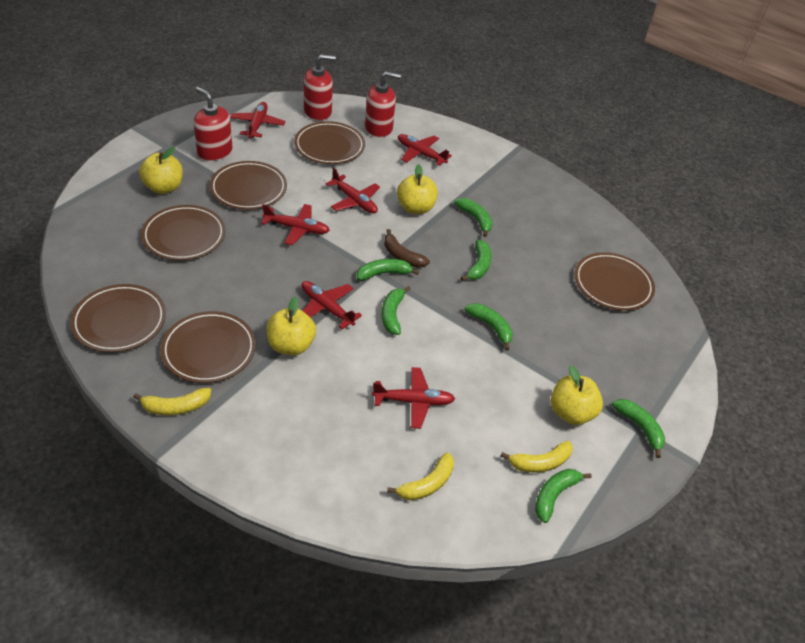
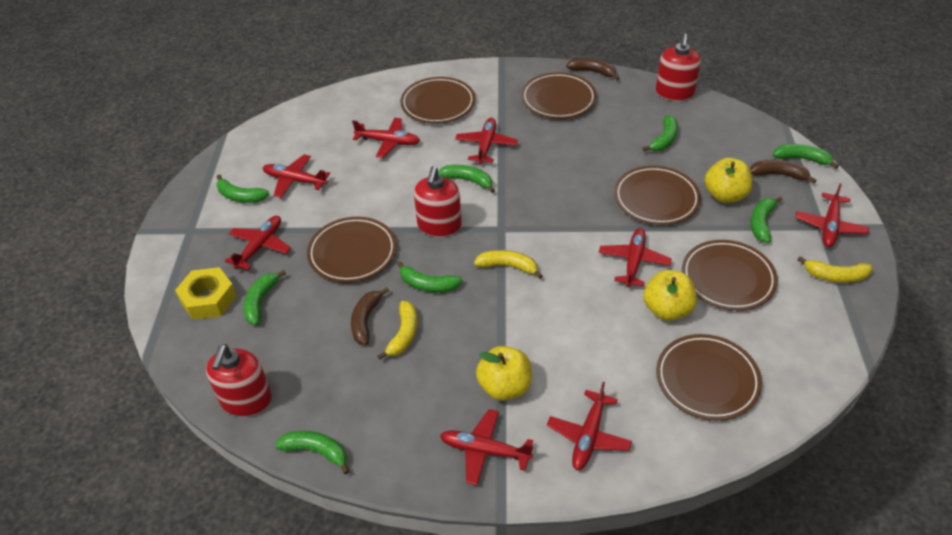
brown banana: 1 -> 3
green banana: 7 -> 8
red plane: 6 -> 8
yellow apple: 4 -> 3
yellow nut: 0 -> 1

